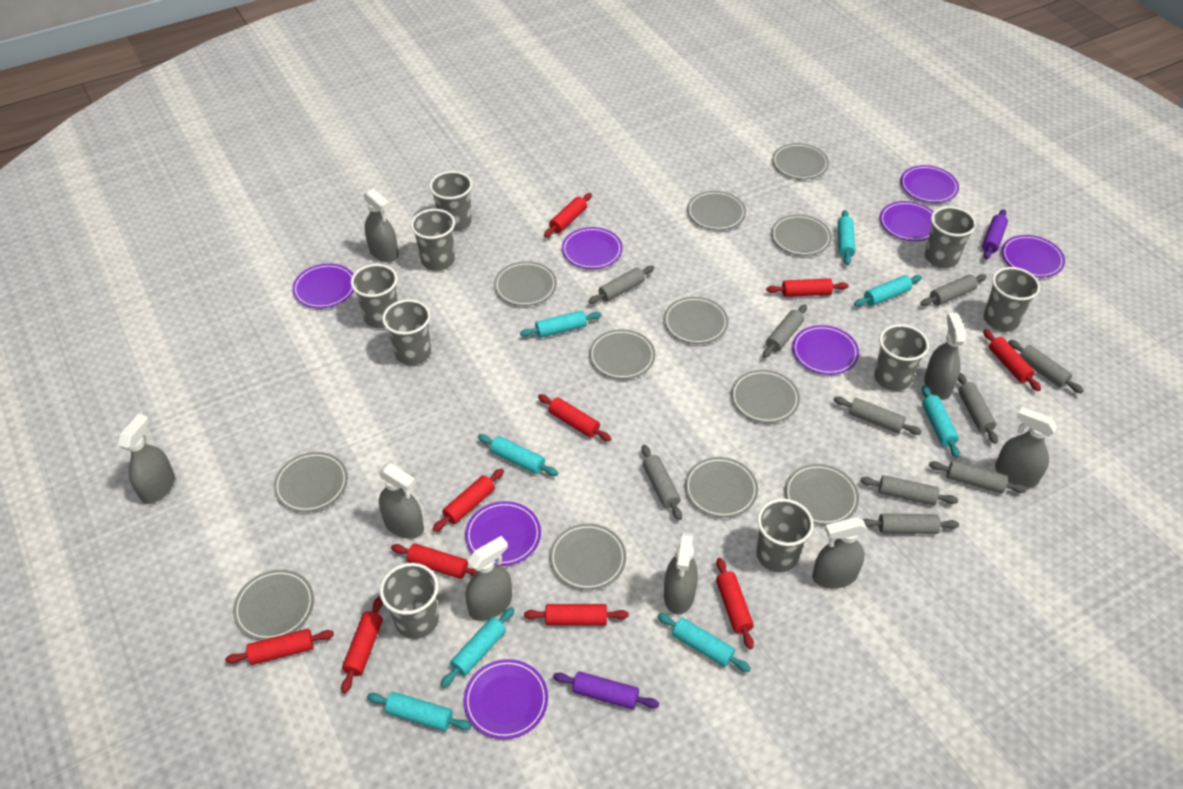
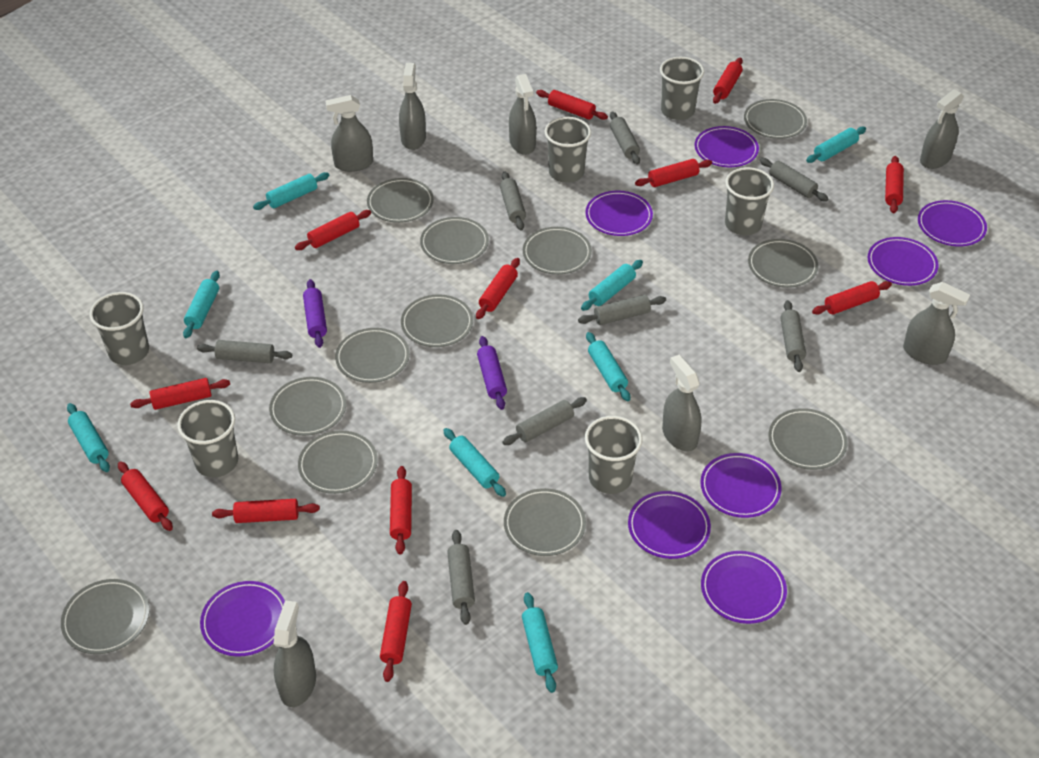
grey cup: 9 -> 6
grey rolling pin: 10 -> 8
grey spray bottle: 8 -> 7
red rolling pin: 10 -> 12

